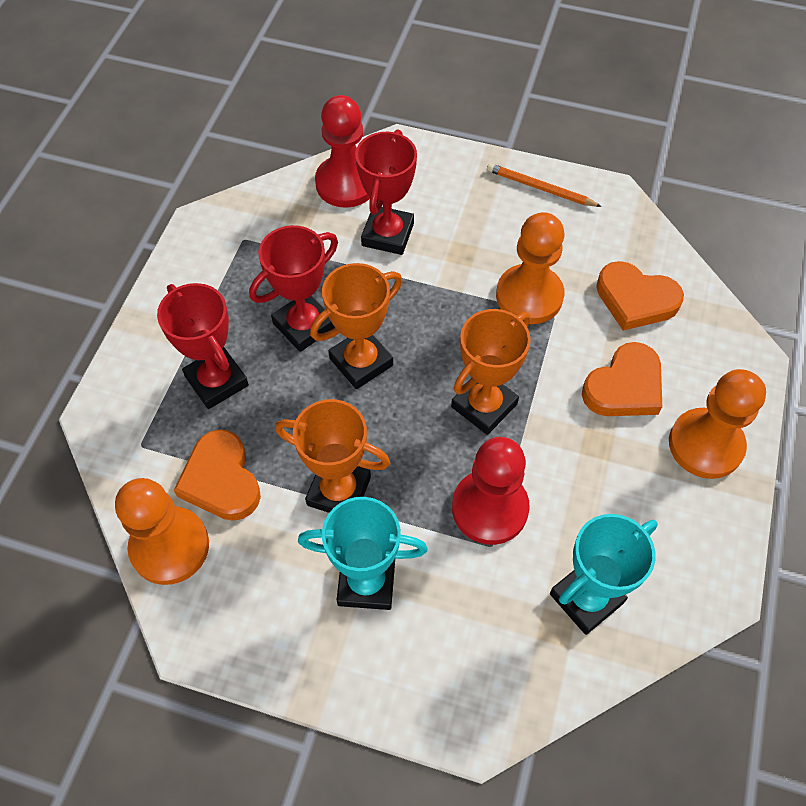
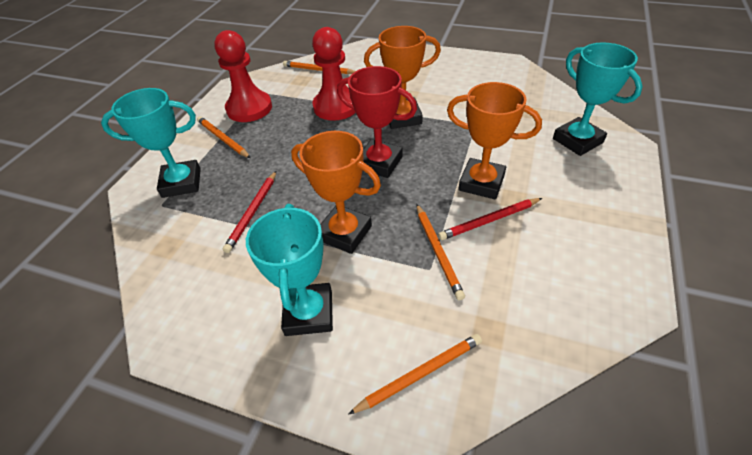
orange heart: 3 -> 0
orange pawn: 3 -> 0
orange pencil: 1 -> 4
red pencil: 0 -> 2
red trophy: 3 -> 1
turquoise trophy: 2 -> 3

